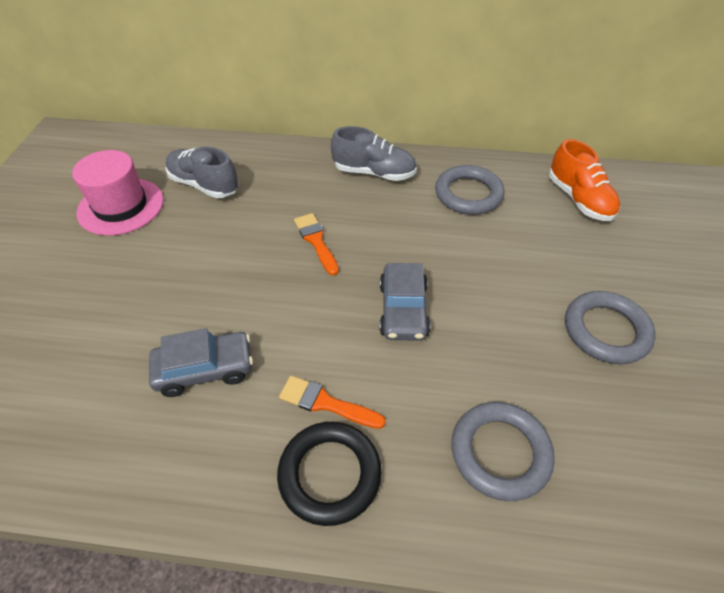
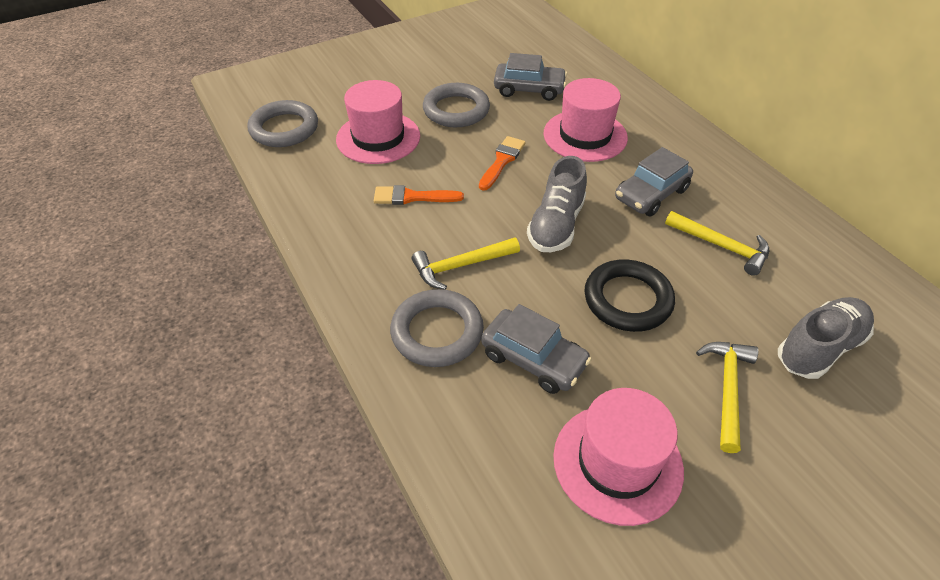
grey car: 2 -> 3
orange shoe: 1 -> 0
pink hat: 1 -> 3
yellow hammer: 0 -> 3

